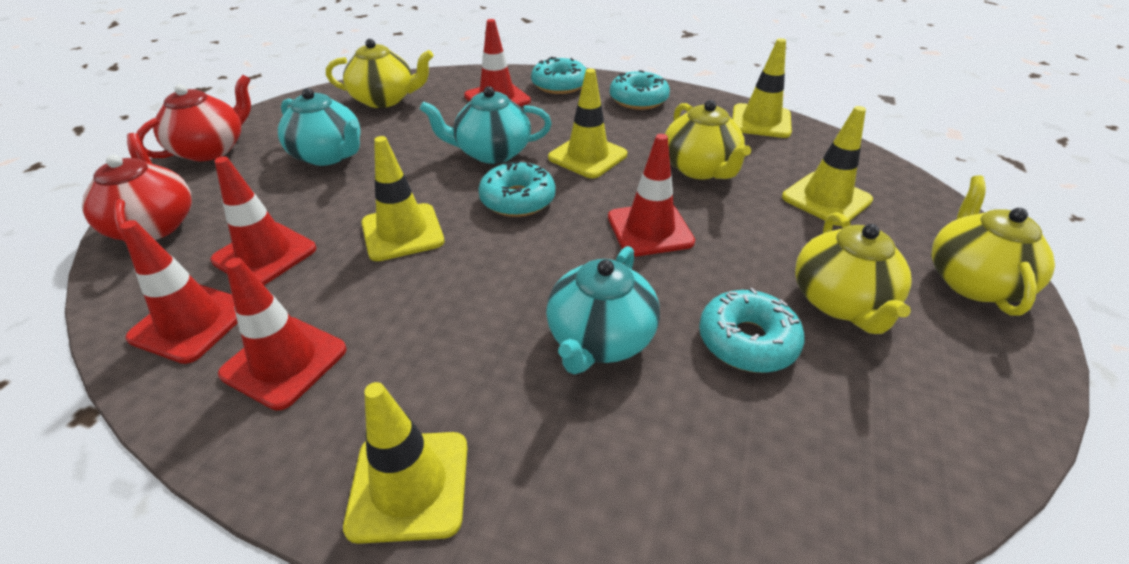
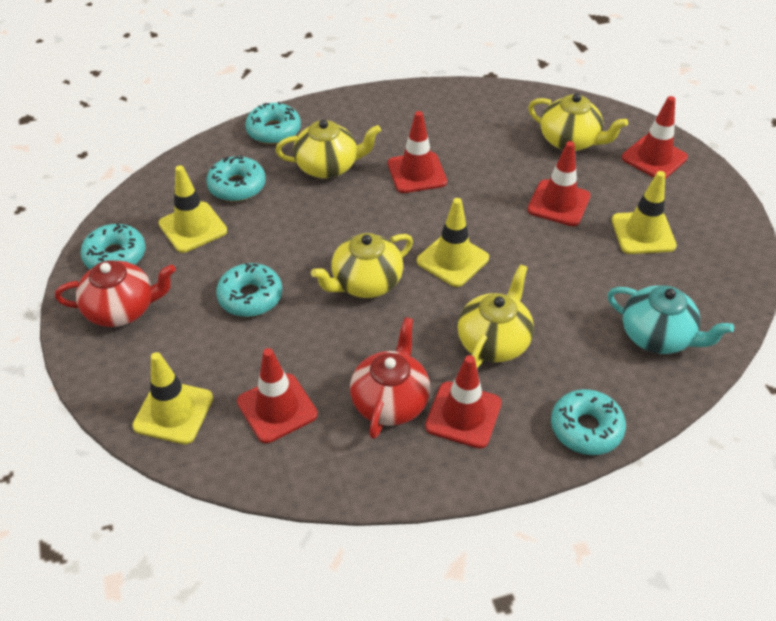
turquoise donut: 4 -> 5
turquoise teapot: 3 -> 1
yellow traffic cone: 5 -> 4

